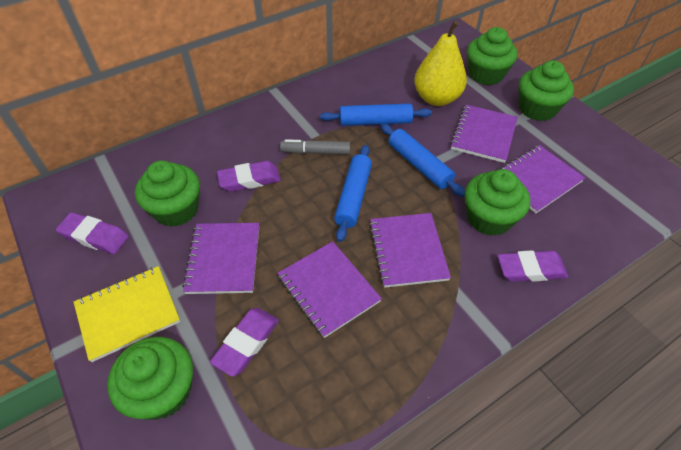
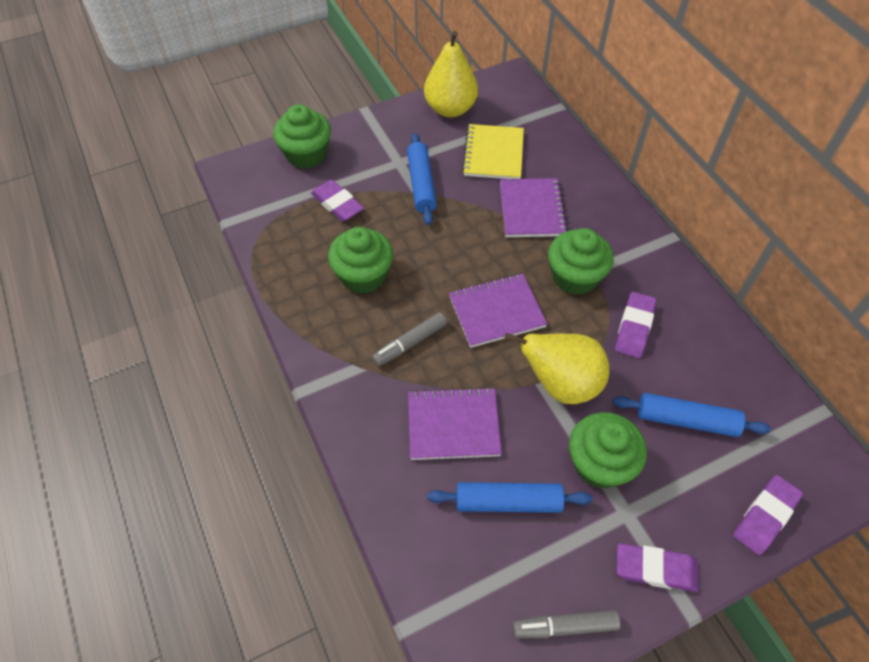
green cupcake: 5 -> 4
grey marker: 1 -> 2
purple notebook: 5 -> 3
yellow pear: 1 -> 2

